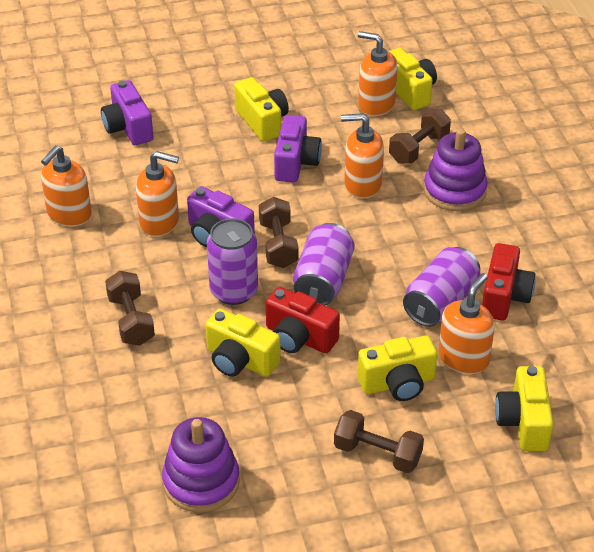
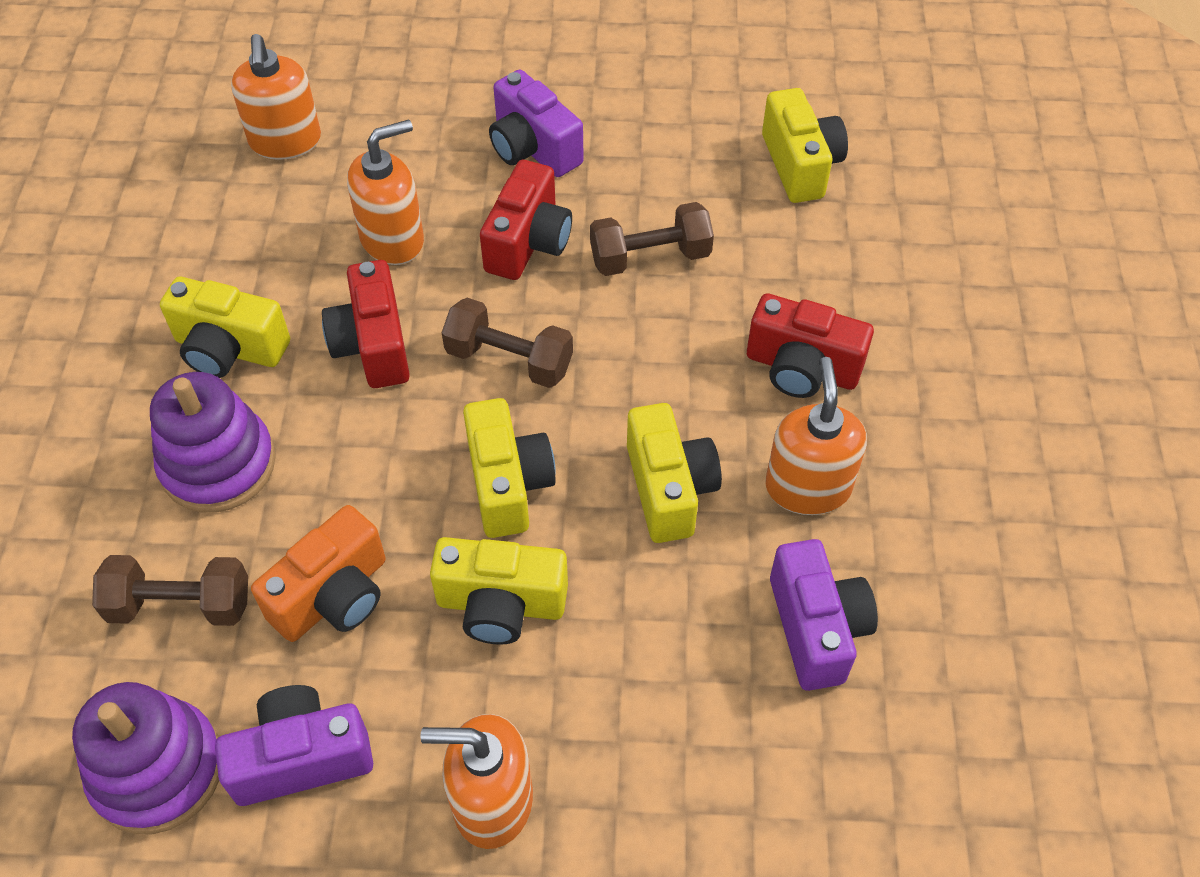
brown dumbbell: 4 -> 3
orange camera: 0 -> 1
orange soap dispenser: 5 -> 4
purple can: 3 -> 0
red camera: 2 -> 3

